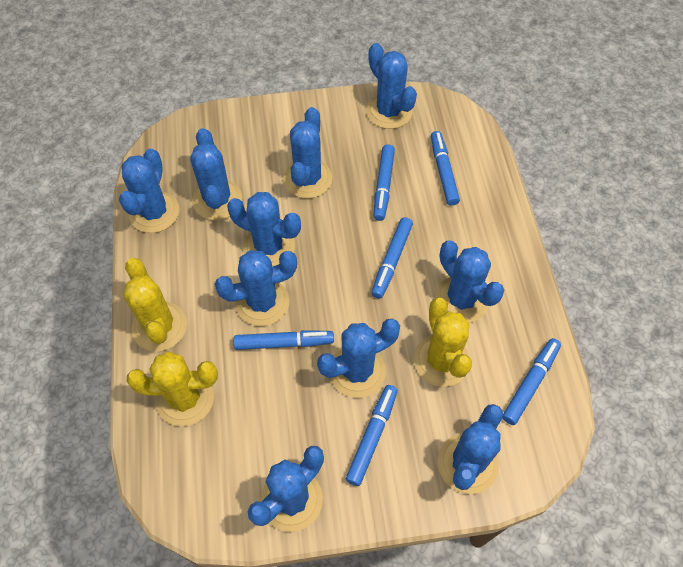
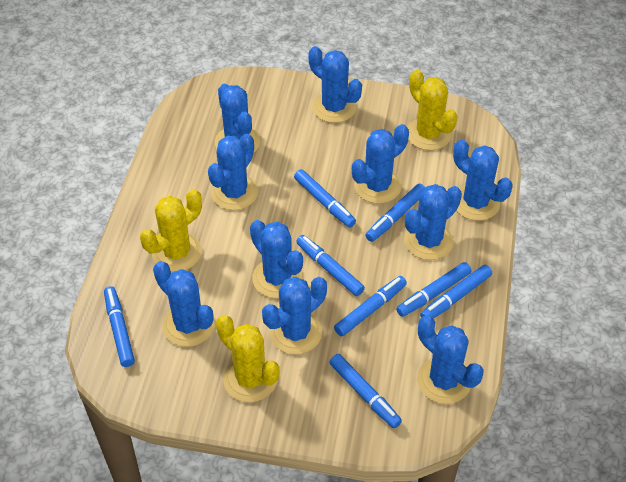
blue marker: 6 -> 8

